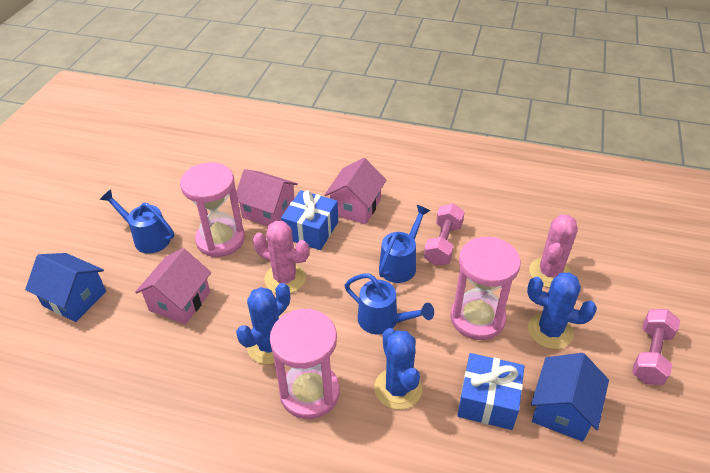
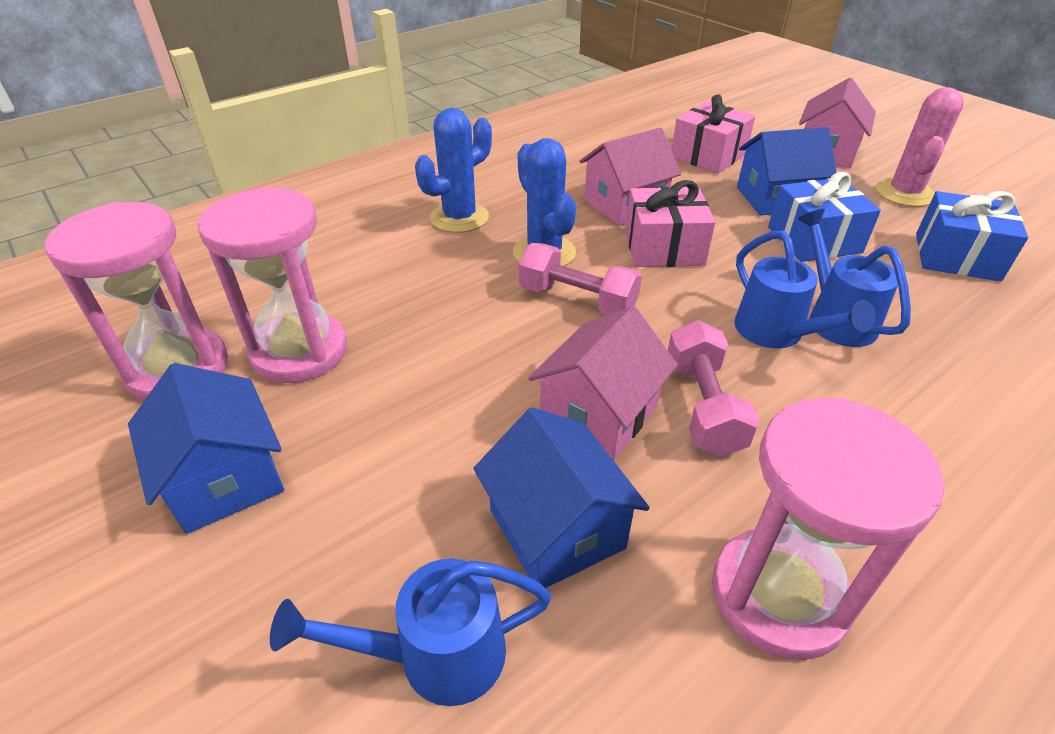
blue cactus: 3 -> 2
blue house: 2 -> 3
pink cactus: 2 -> 1
pink gift: 0 -> 2

